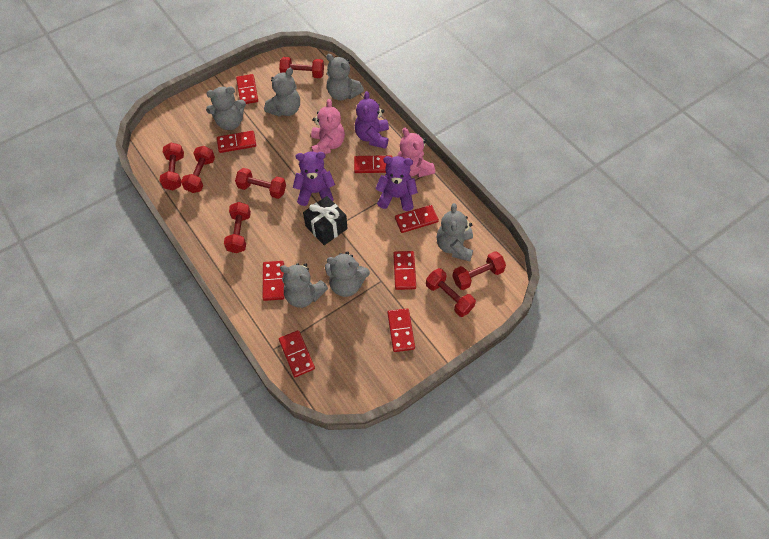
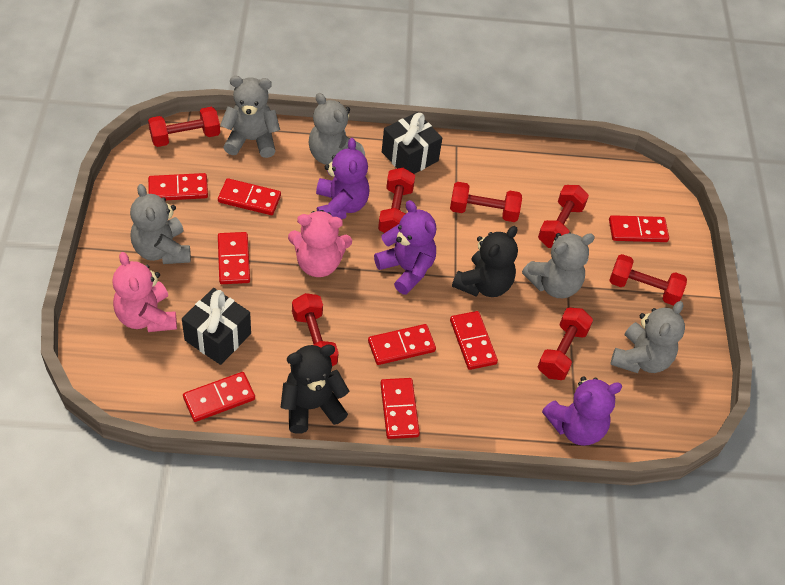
black gift: 1 -> 2
black teddy bear: 0 -> 2
grey teddy bear: 6 -> 5

